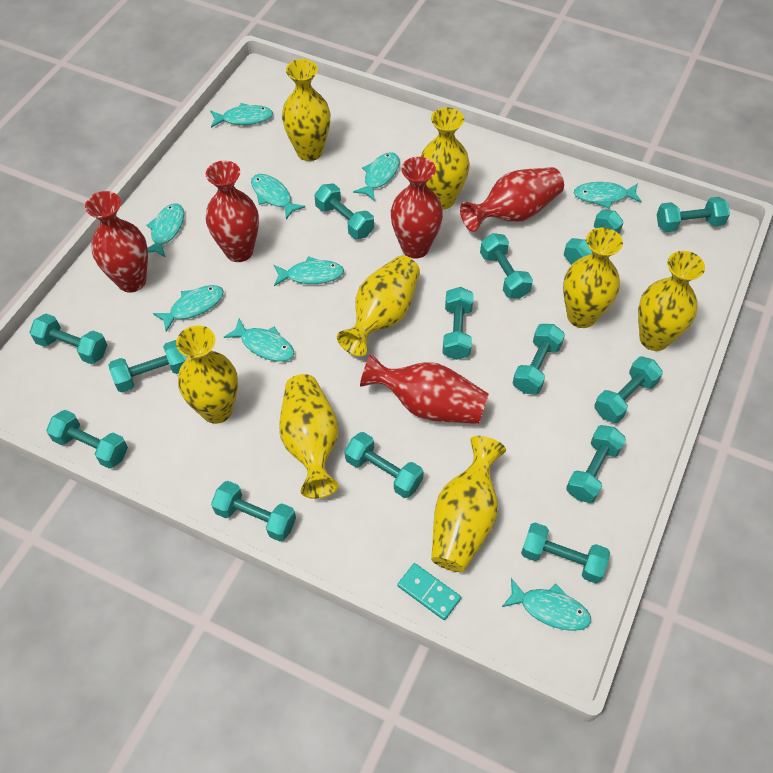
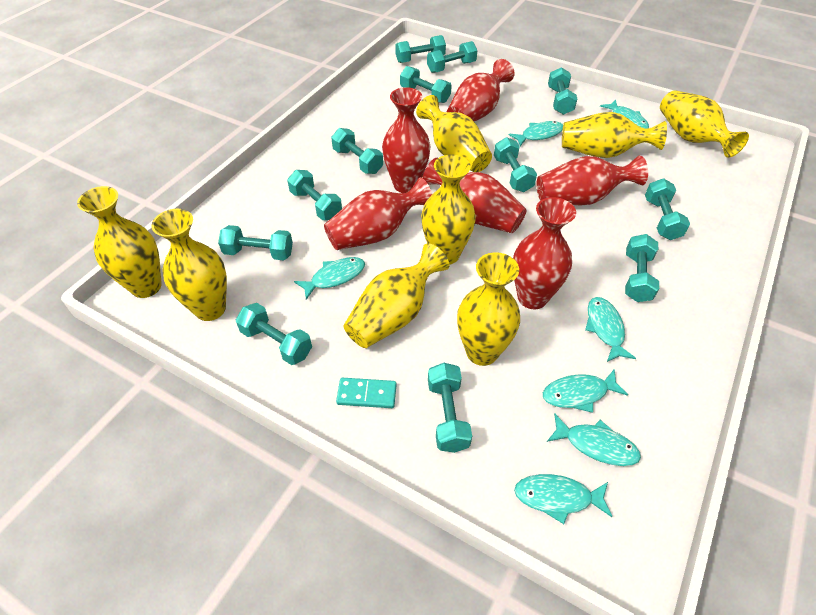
red vase: 5 -> 6
turquoise dumbbell: 14 -> 12
turquoise fish: 9 -> 7

